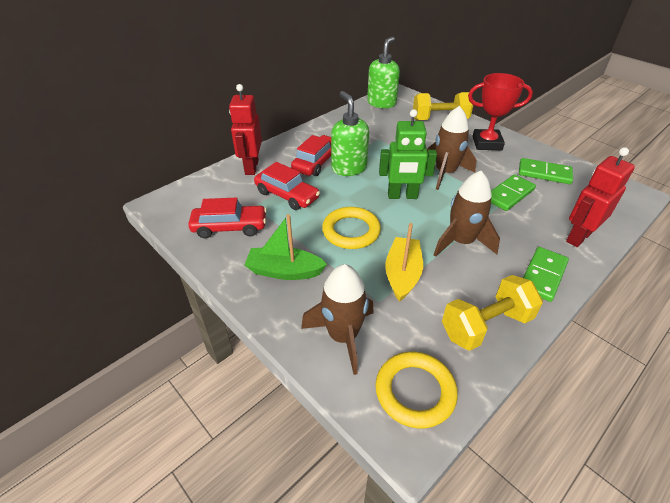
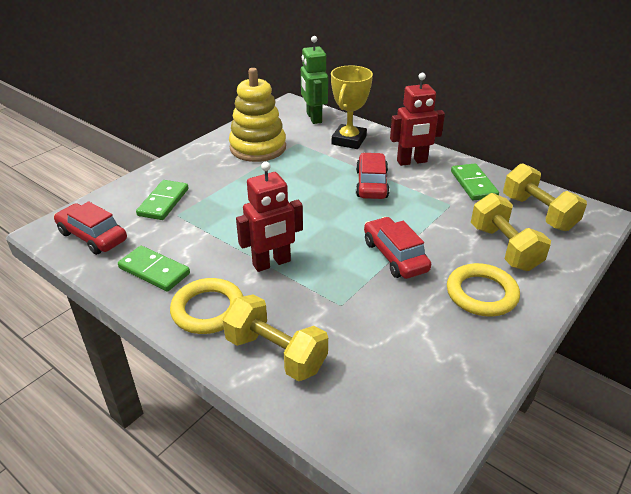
brown rocket: 3 -> 0
green boat: 1 -> 0
green soap dispenser: 2 -> 0
red trophy: 1 -> 0
yellow boat: 1 -> 0
yellow dumbbell: 2 -> 3
yellow stacking toy: 0 -> 1
yellow trophy: 0 -> 1

